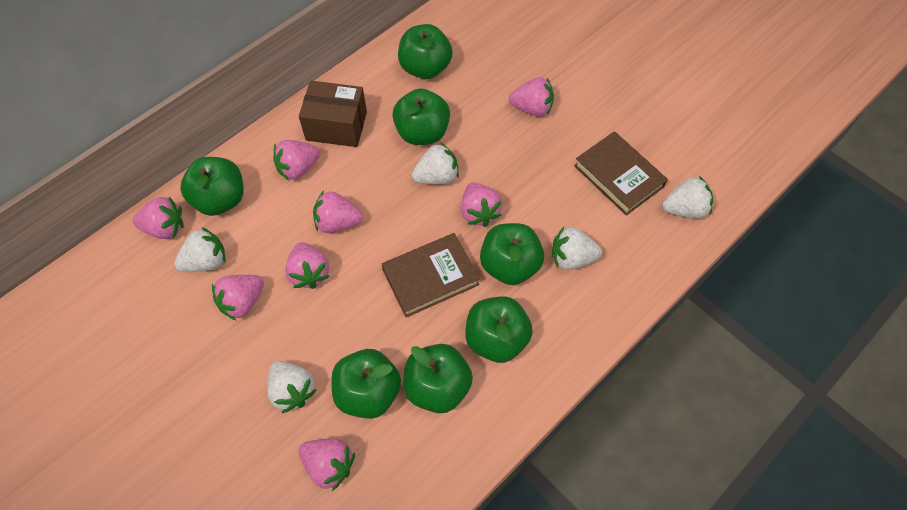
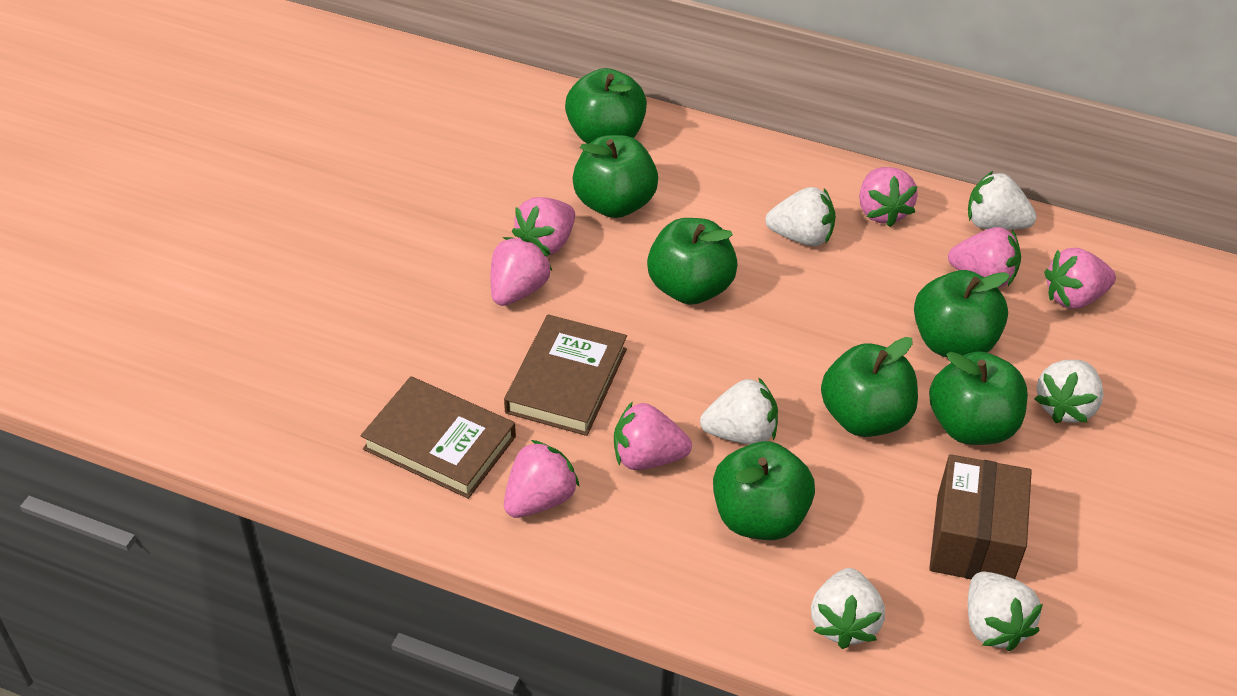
pink strawberry: 8 -> 7
white strawberry: 5 -> 6

